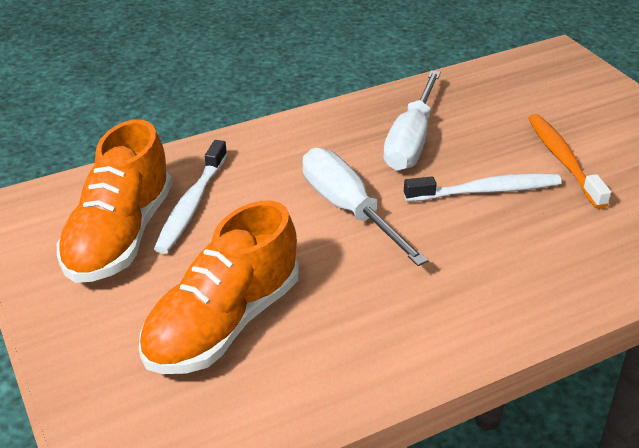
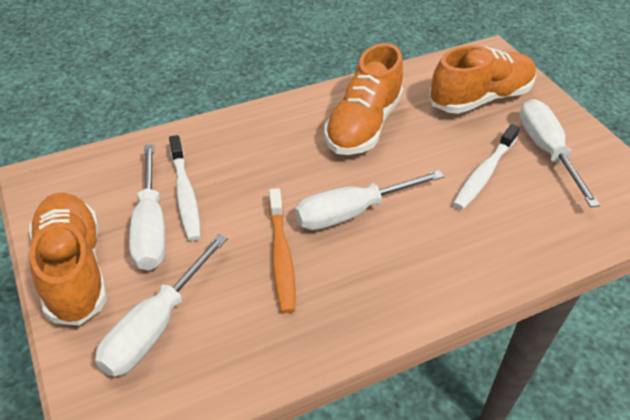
orange shoe: 2 -> 3
white screwdriver: 2 -> 4

